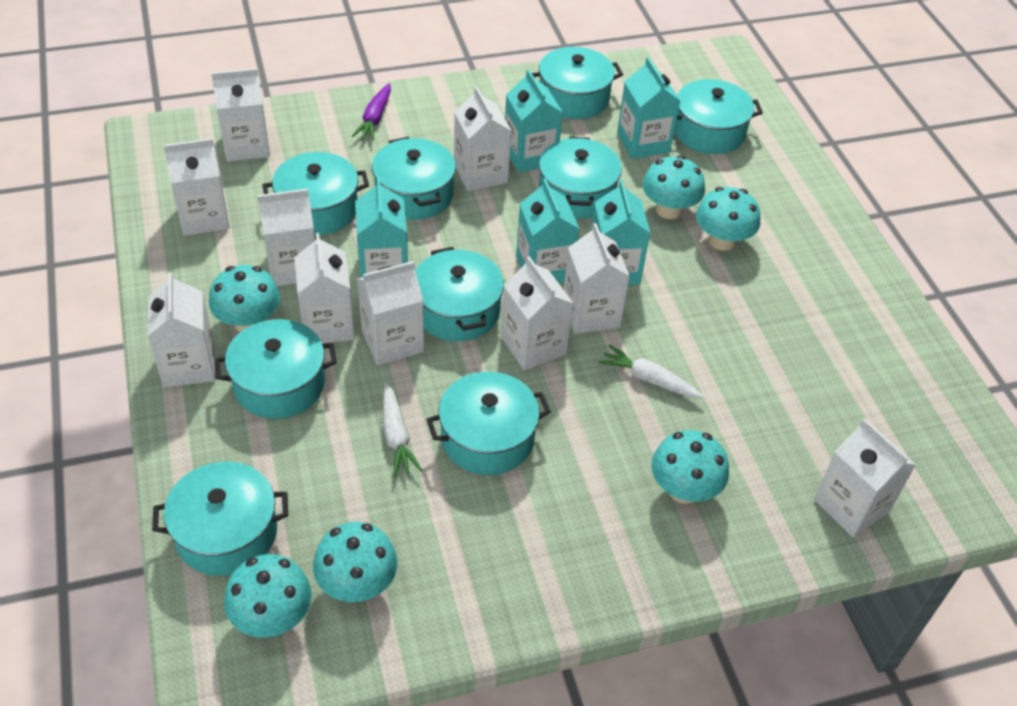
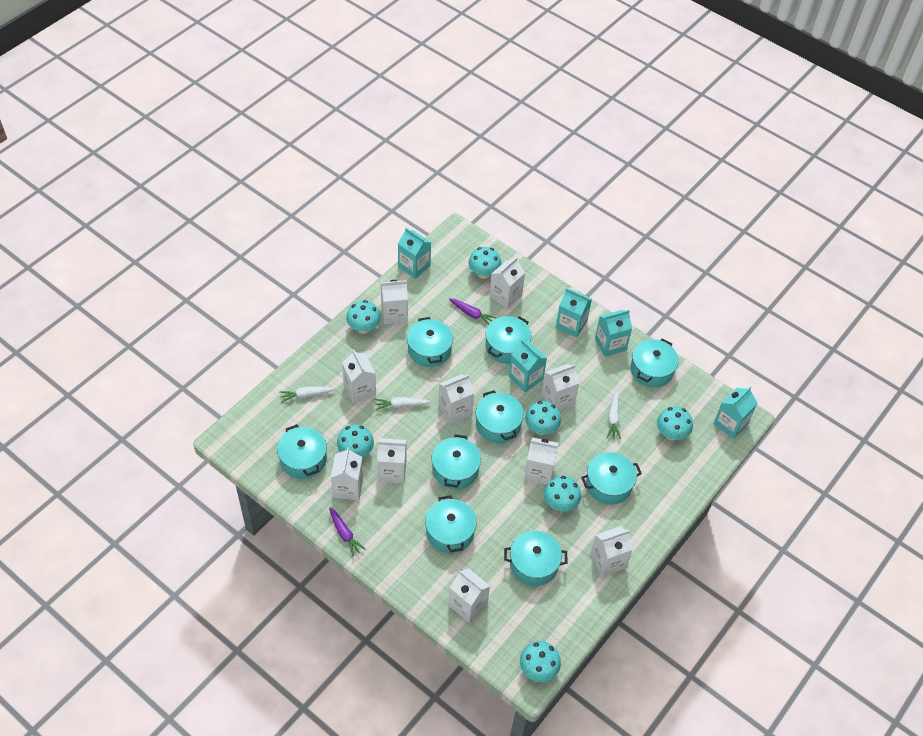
purple carrot: 1 -> 2
turquoise mushroom: 6 -> 7
white carrot: 2 -> 3

